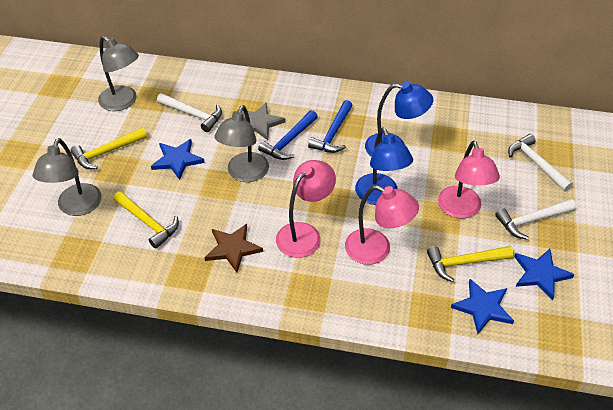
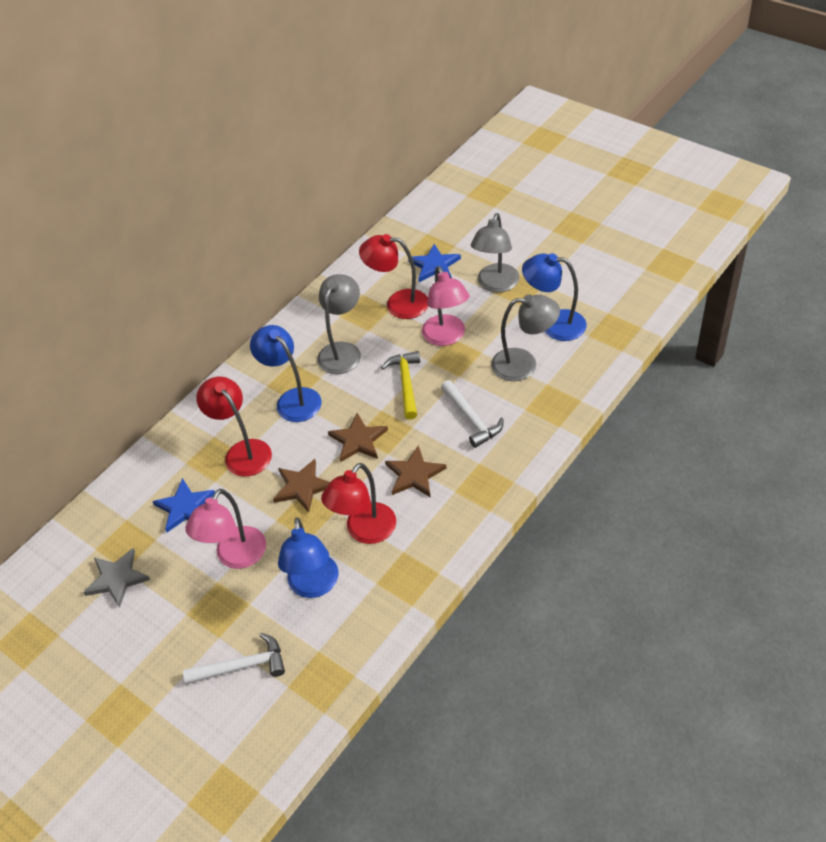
blue hammer: 2 -> 0
blue lamp: 2 -> 3
blue star: 3 -> 2
brown star: 1 -> 3
pink lamp: 3 -> 2
red lamp: 0 -> 3
white hammer: 3 -> 2
yellow hammer: 3 -> 1

